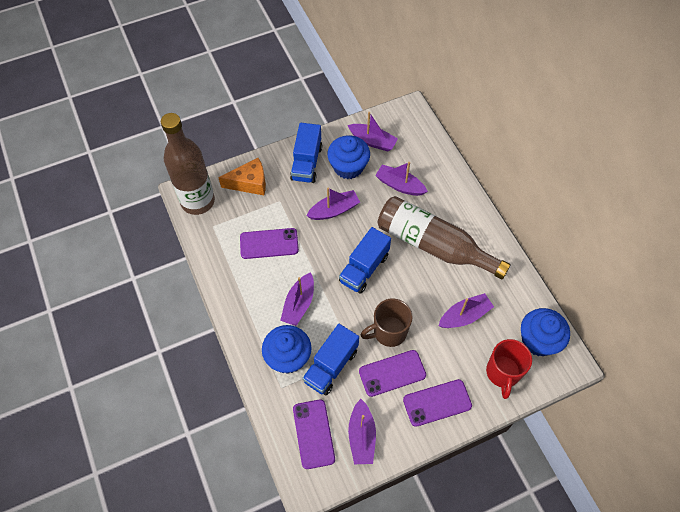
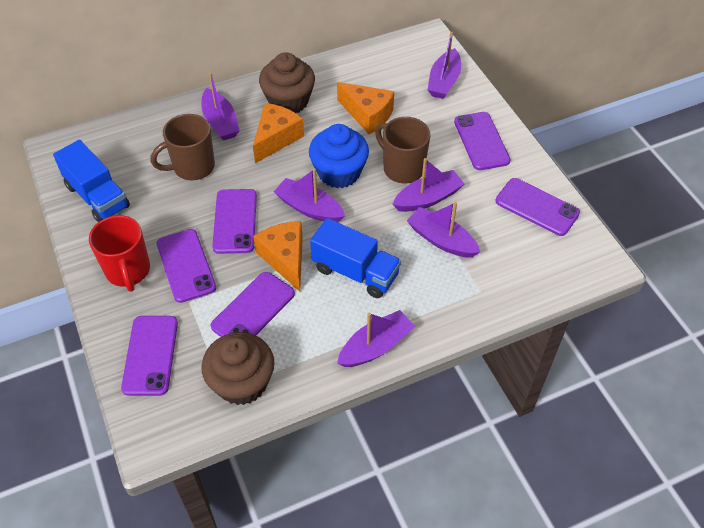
blue cupcake: 3 -> 1
blue truck: 3 -> 2
brown bottle: 2 -> 0
brown cupcake: 0 -> 2
brown mug: 1 -> 2
orange cheese: 1 -> 3
purple phone: 4 -> 6

